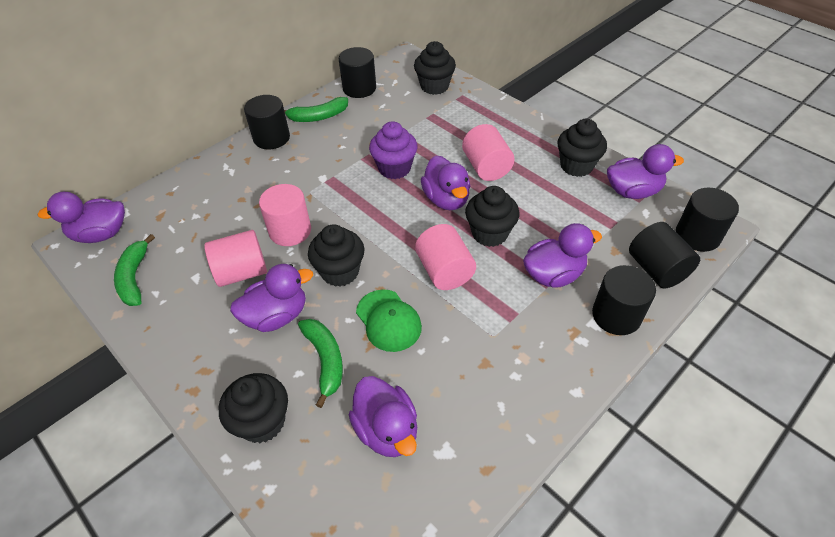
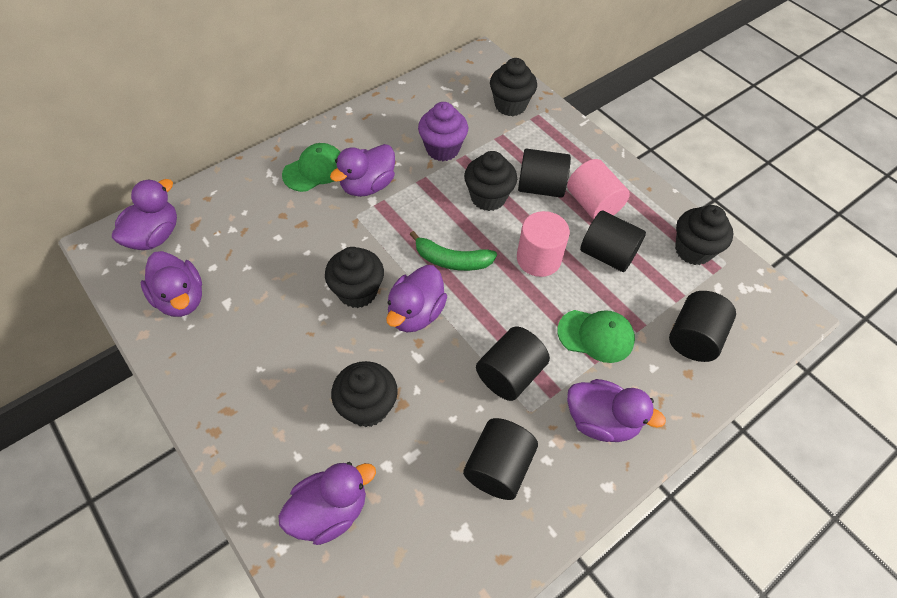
green banana: 3 -> 1
green cap: 1 -> 2
pink cylinder: 4 -> 2

